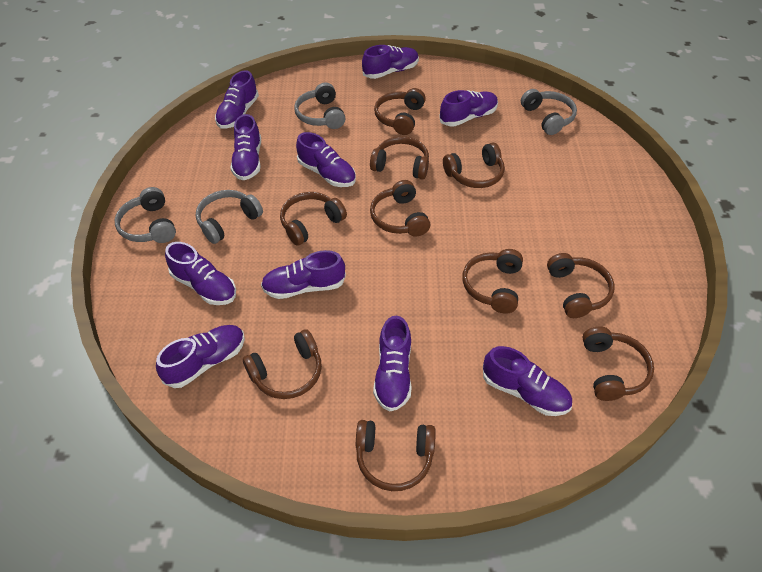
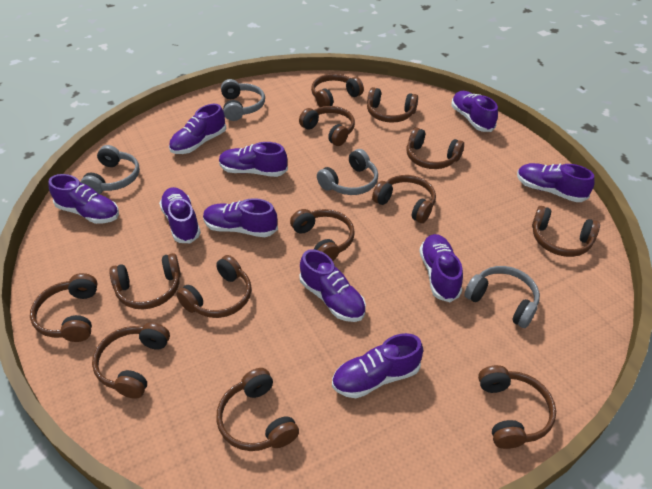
brown headphones: 10 -> 13

